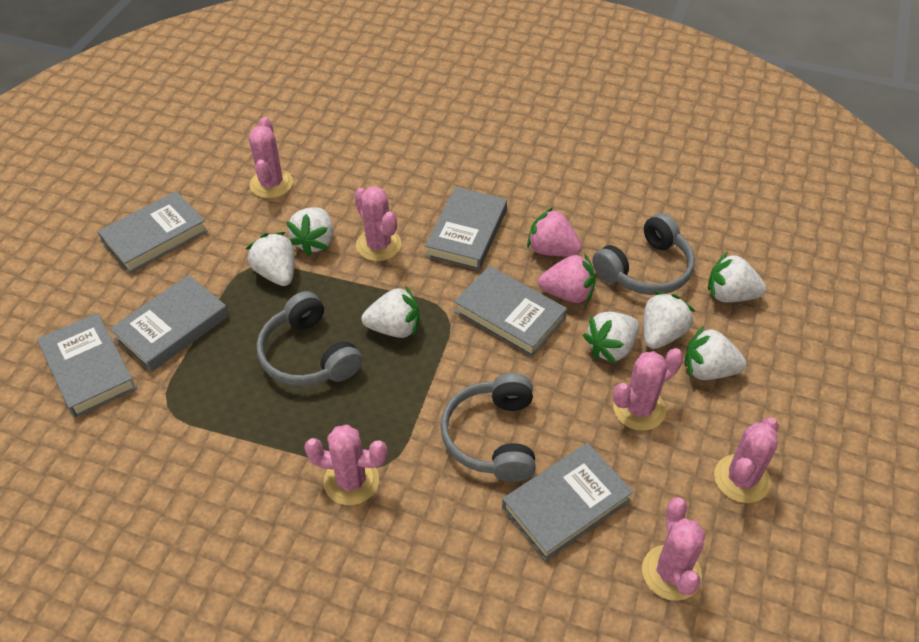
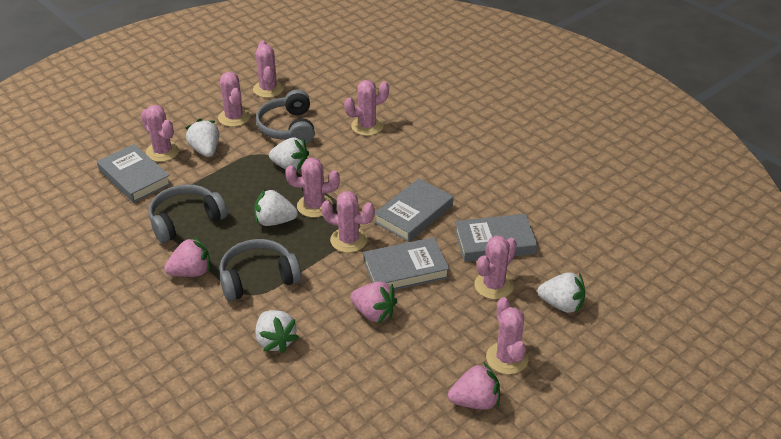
grey book: 6 -> 4
pink cactus: 6 -> 8
pink strawberry: 2 -> 3
white strawberry: 7 -> 5

